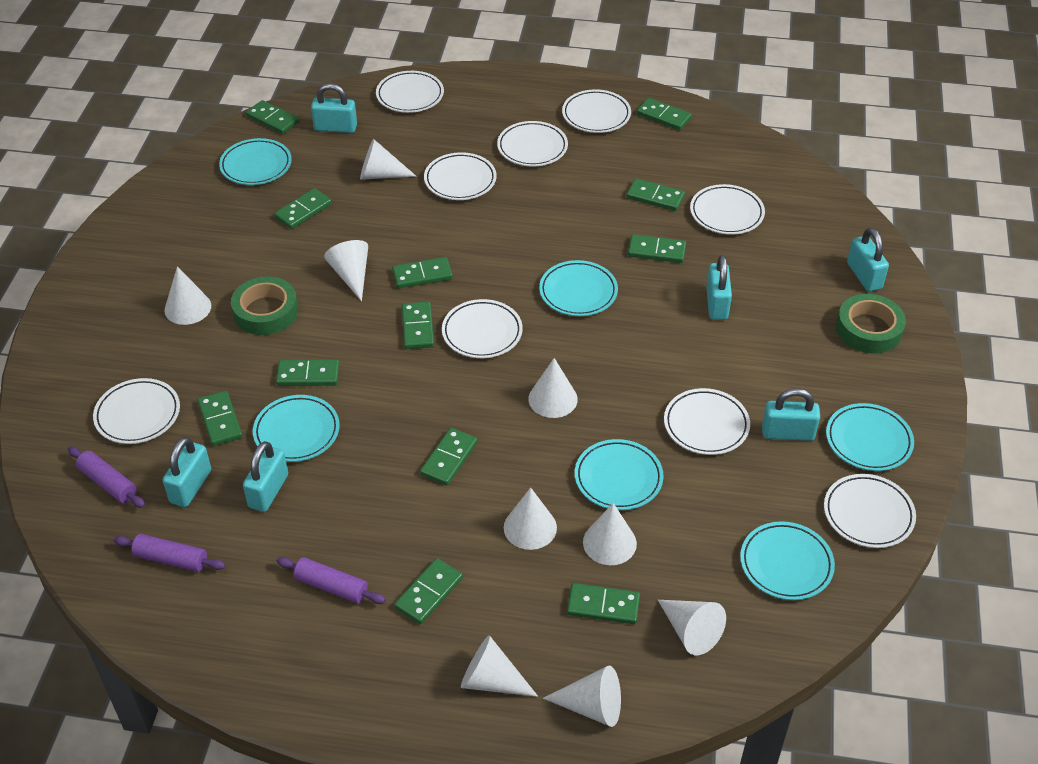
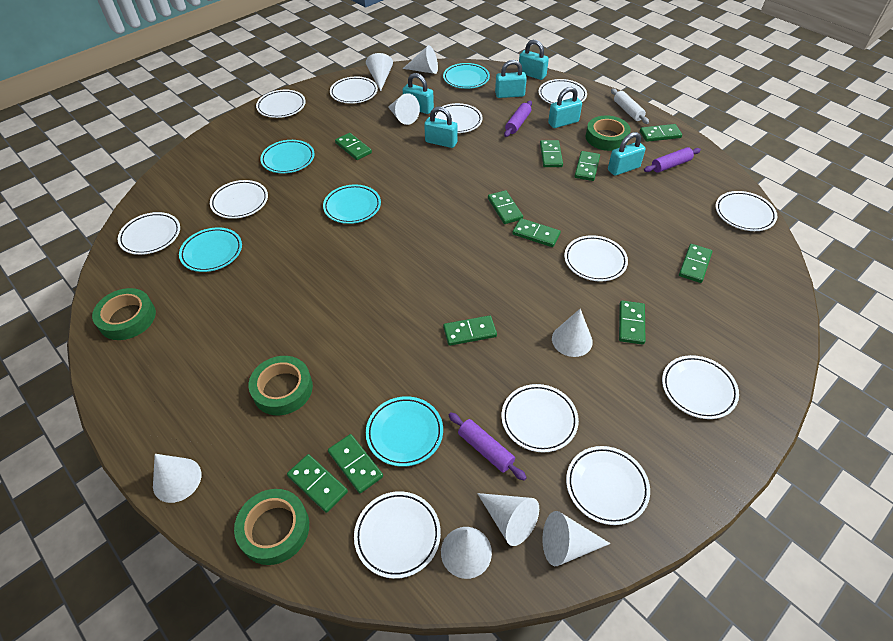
green domino: 12 -> 11
green tape: 2 -> 4
turquoise plate: 6 -> 5
white cone: 9 -> 8
white plate: 9 -> 12
white rolling pin: 0 -> 1

